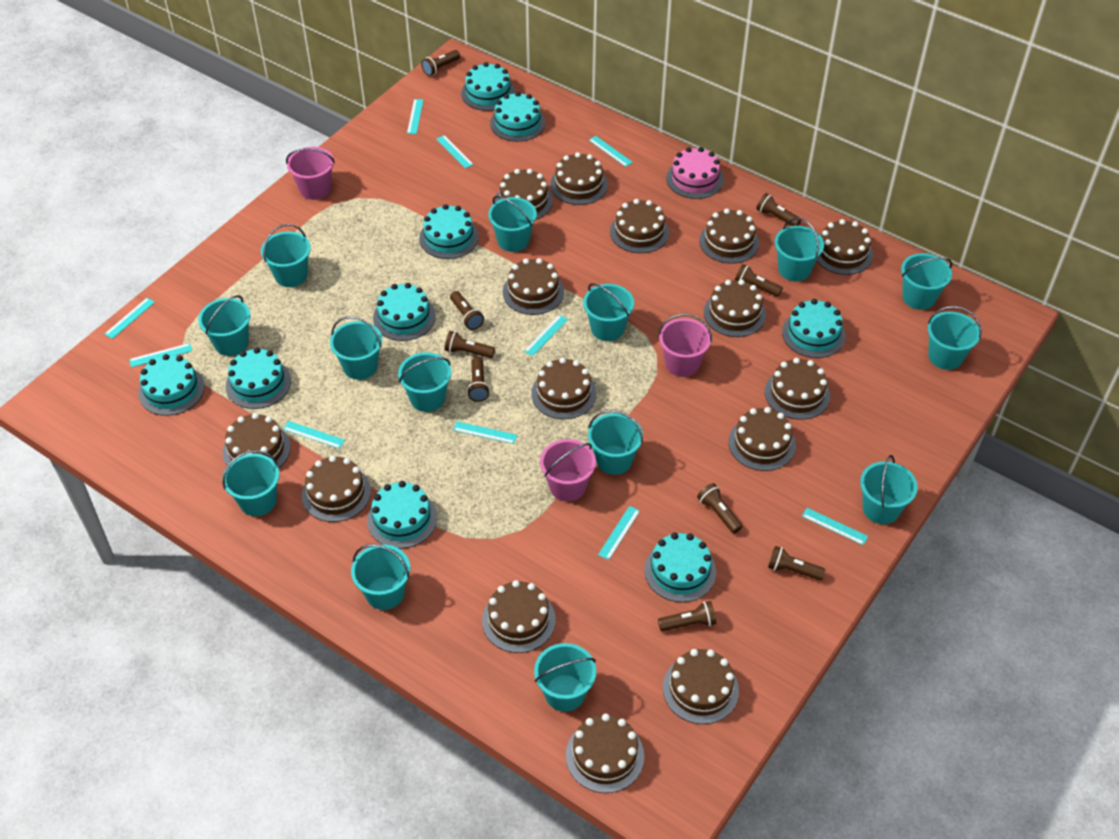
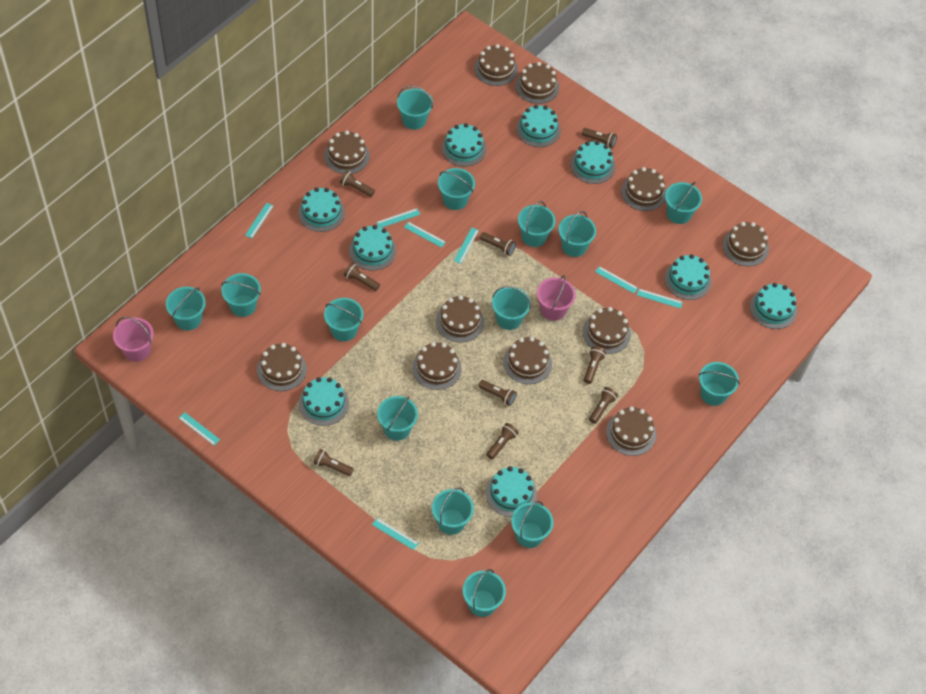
brown cake: 15 -> 11
pink bucket: 3 -> 2
pink cake: 1 -> 0
turquoise ruler: 10 -> 8

